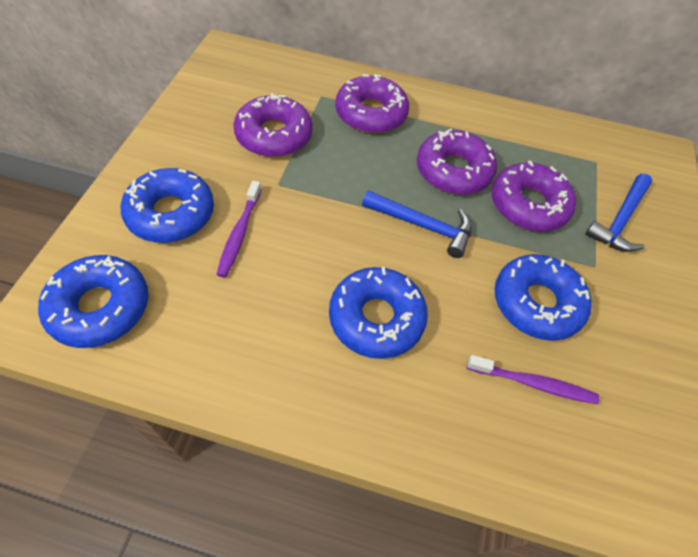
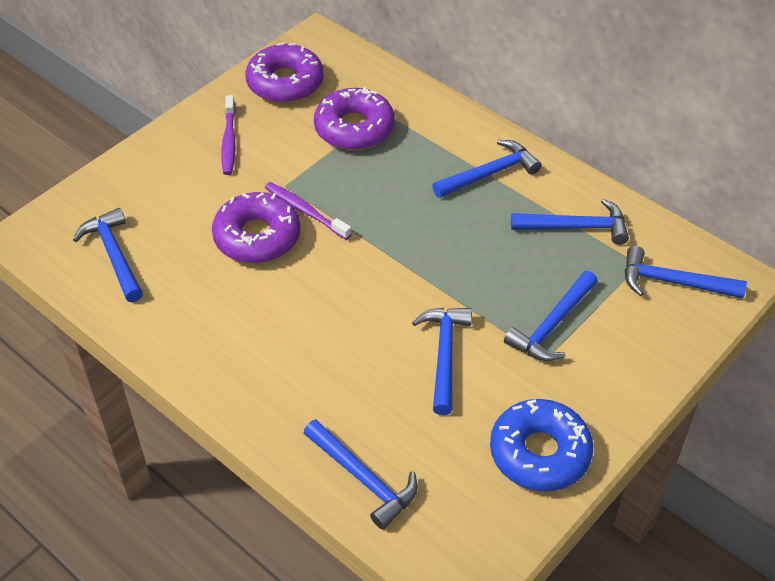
blue donut: 4 -> 1
blue hammer: 2 -> 7
purple donut: 4 -> 3

